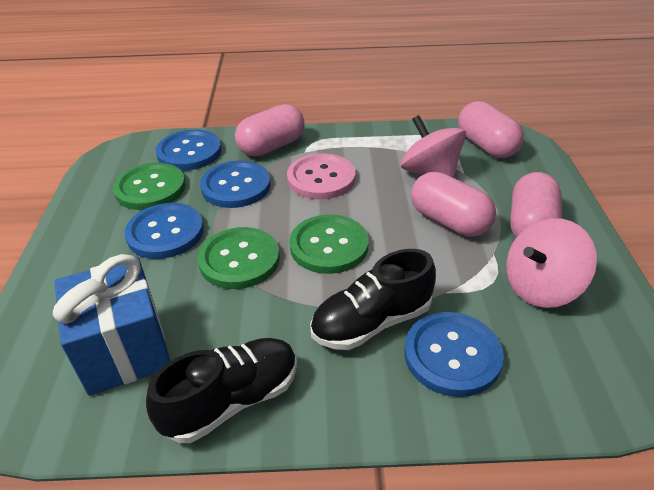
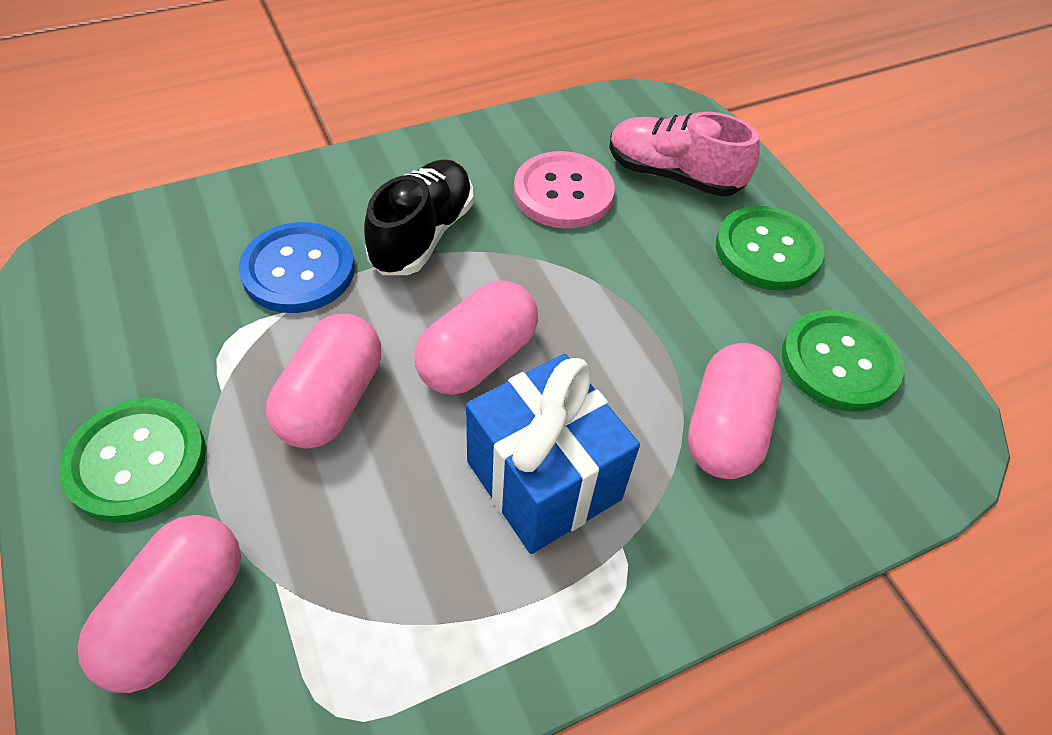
black shoe: 2 -> 1
blue button: 4 -> 1
pink shoe: 0 -> 1
pink spinning top: 2 -> 0

